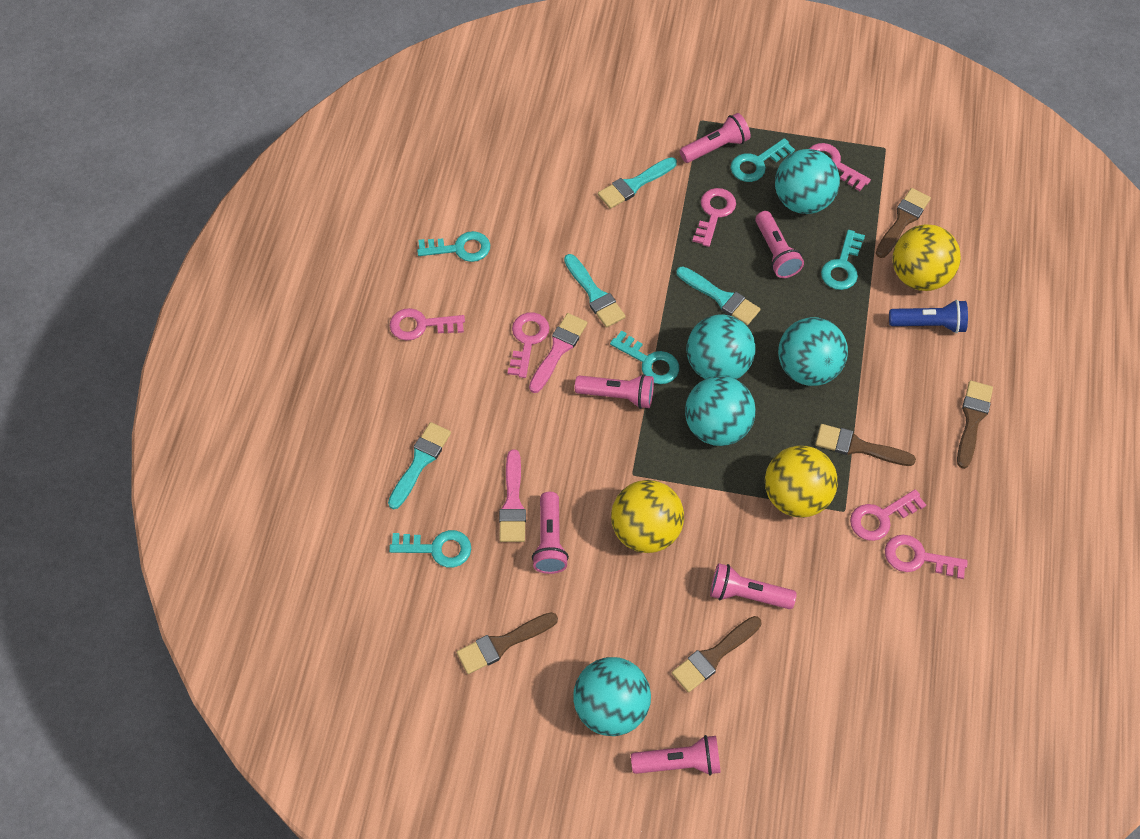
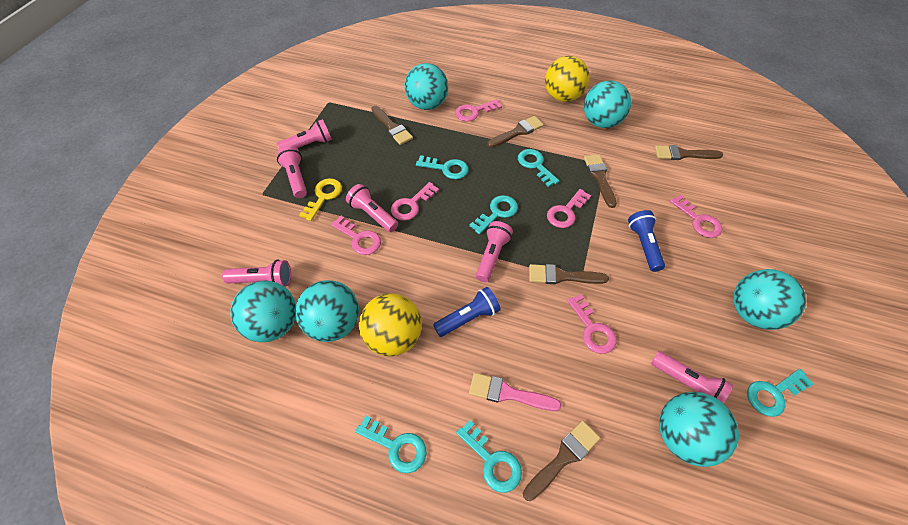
blue flashlight: 1 -> 2
brown brush: 5 -> 6
pink brush: 2 -> 1
turquoise ball: 5 -> 6
turquoise brush: 4 -> 0
turquoise key: 5 -> 6
yellow ball: 3 -> 2
yellow key: 0 -> 1

